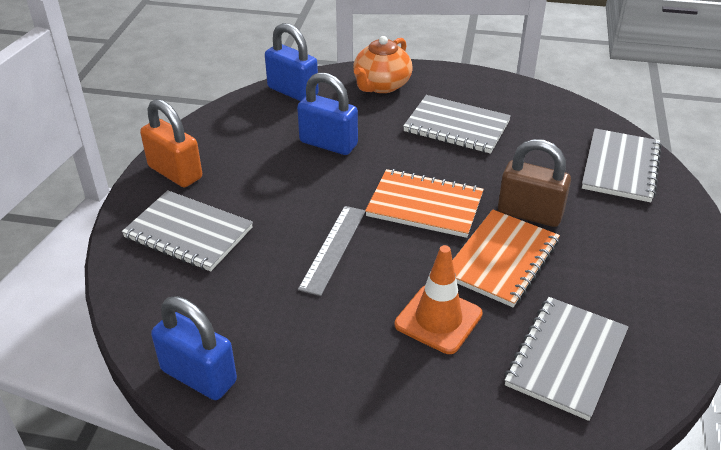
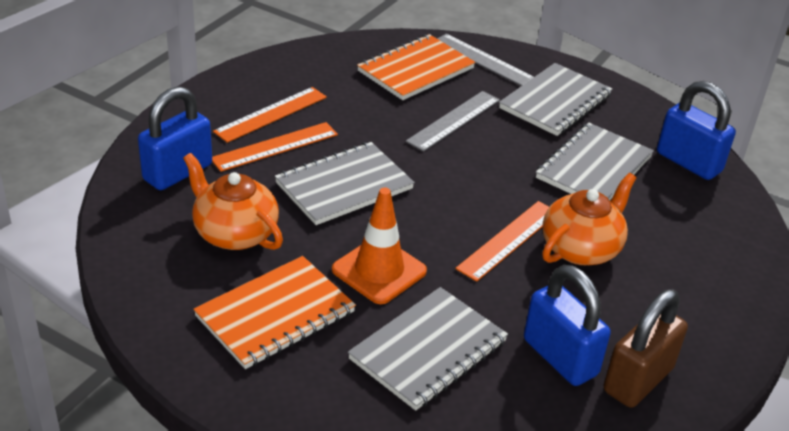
grey ruler: 1 -> 2
orange padlock: 1 -> 0
orange ruler: 0 -> 3
orange teapot: 1 -> 2

